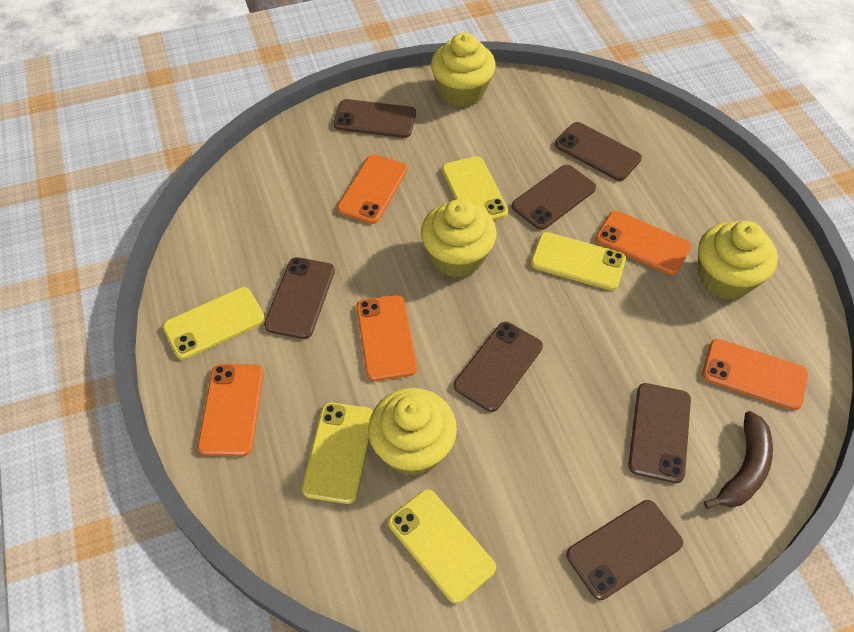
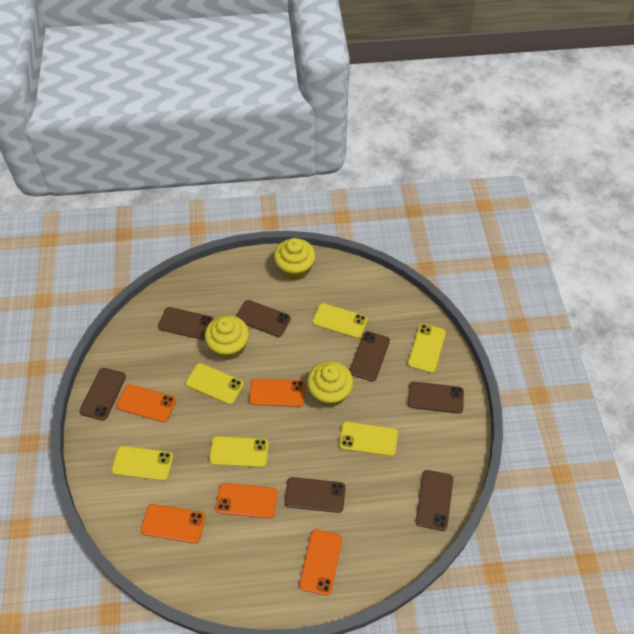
brown banana: 1 -> 0
yellow cupcake: 4 -> 3
yellow phone: 5 -> 6

